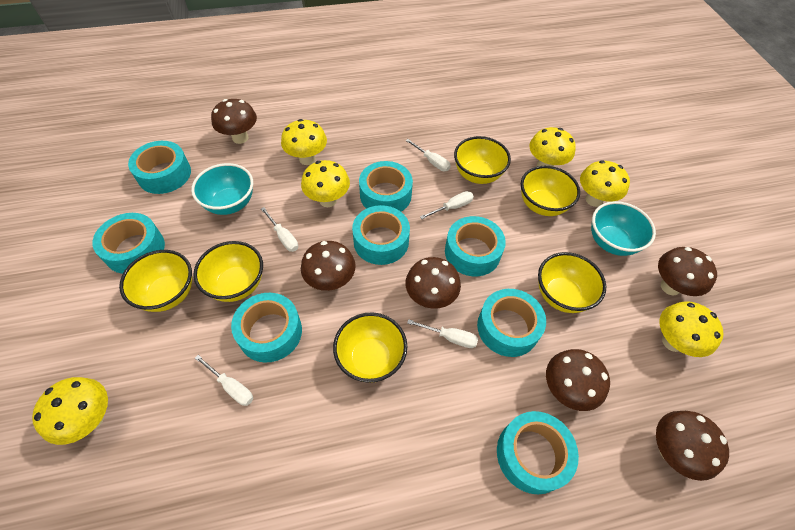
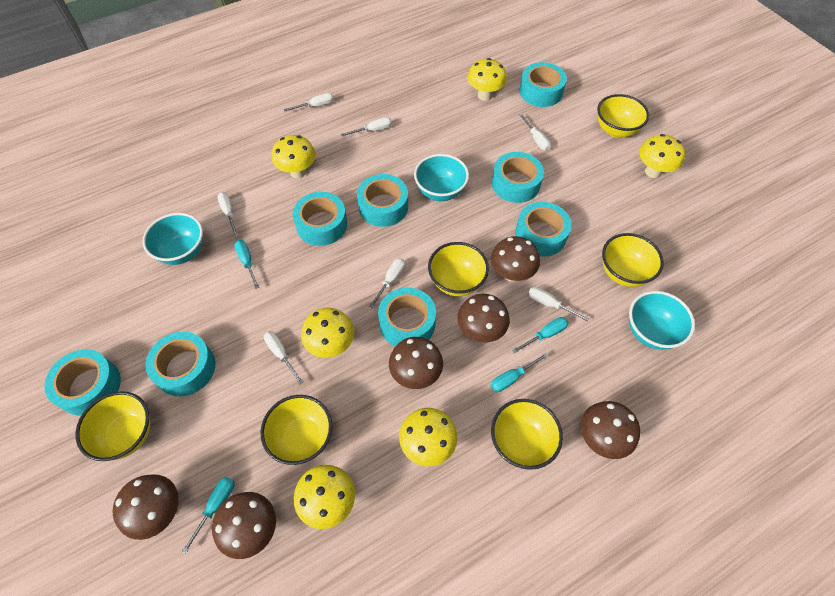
turquoise bowl: 2 -> 3
turquoise screwdriver: 0 -> 4
white screwdriver: 5 -> 7

